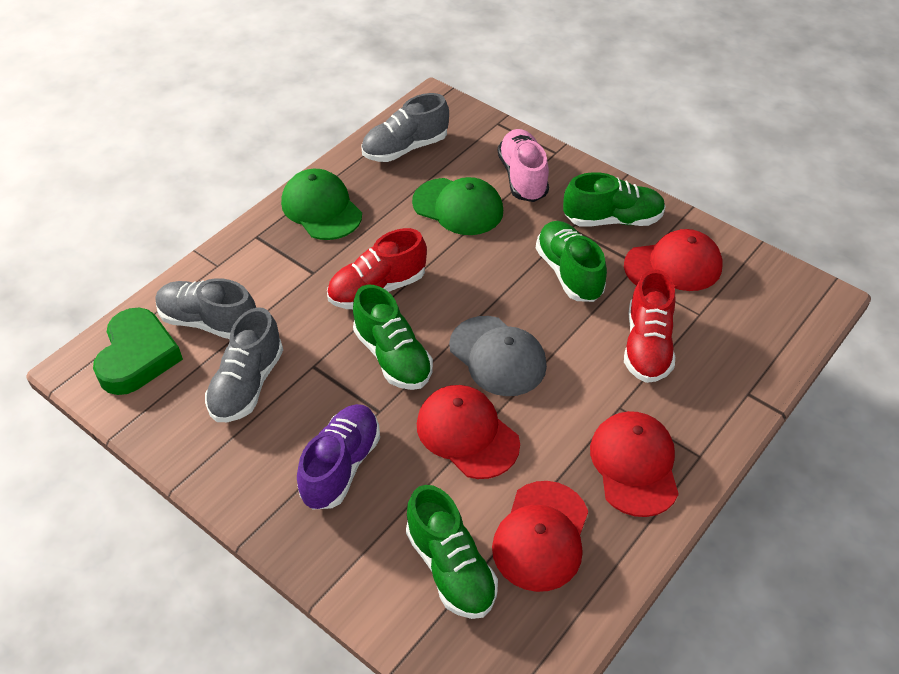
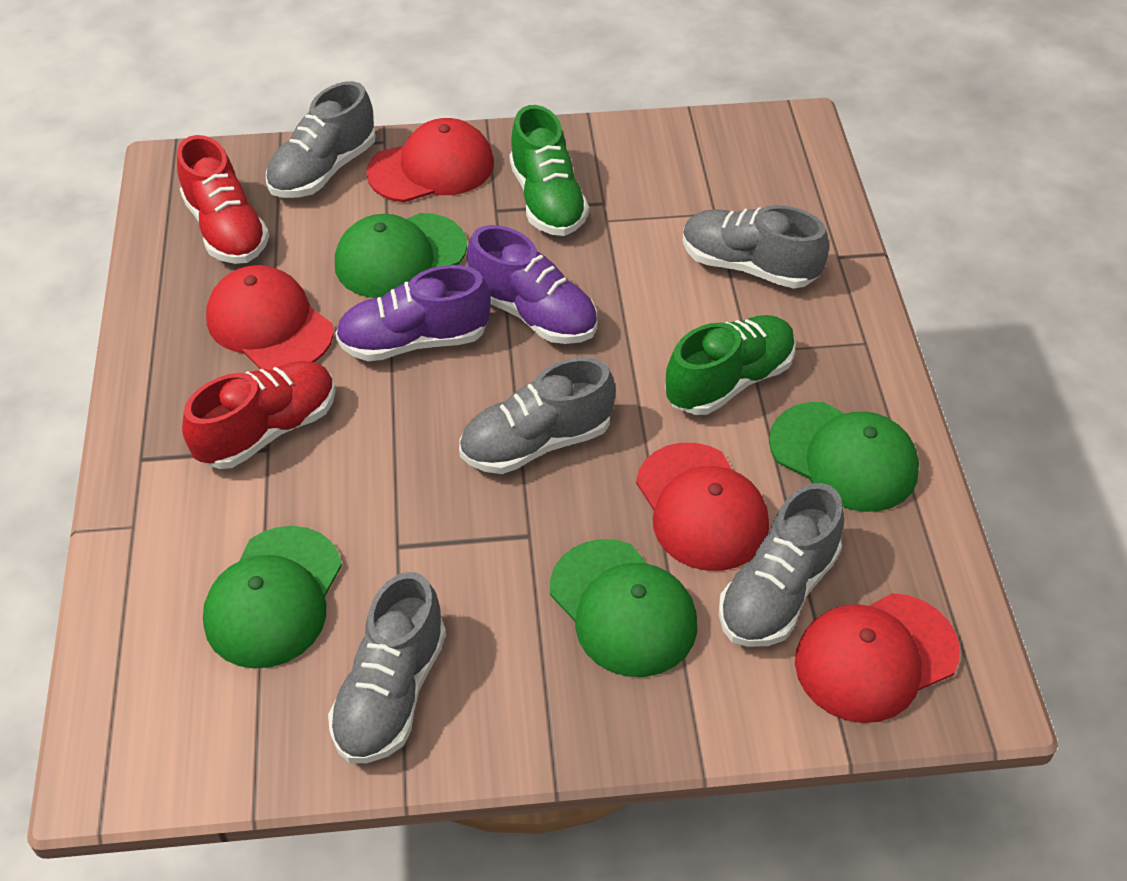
green cap: 2 -> 4
green heart: 1 -> 0
green shoe: 4 -> 2
grey cap: 1 -> 0
grey shoe: 3 -> 5
pink shoe: 1 -> 0
purple shoe: 1 -> 2

